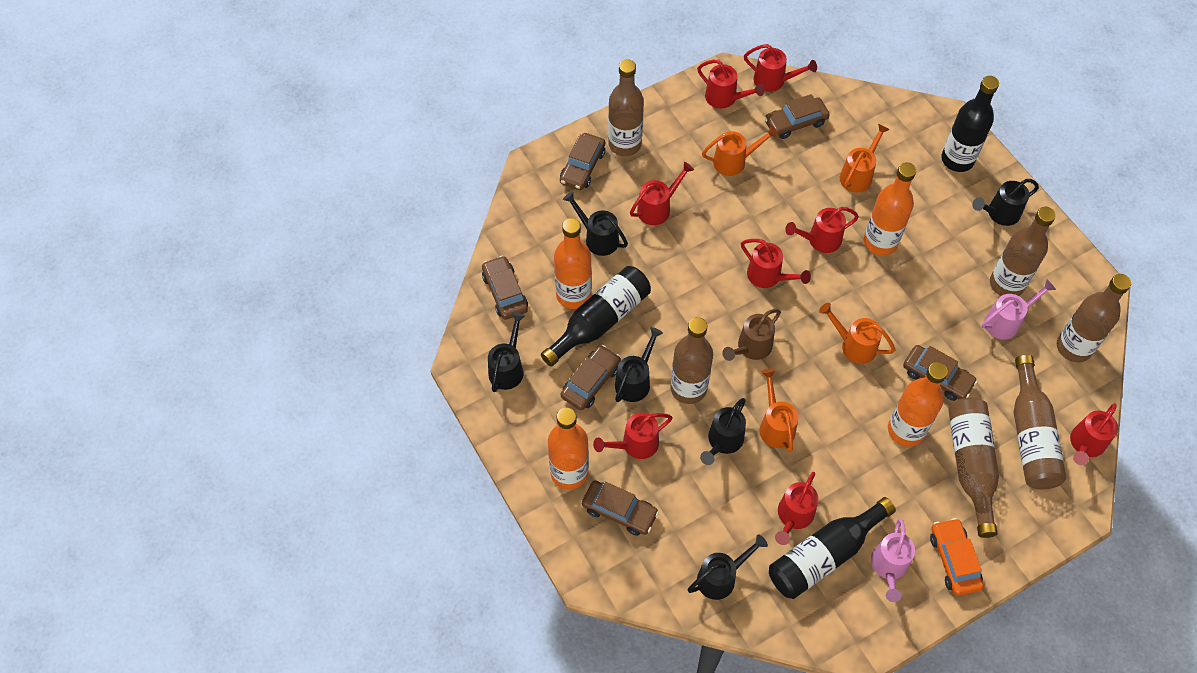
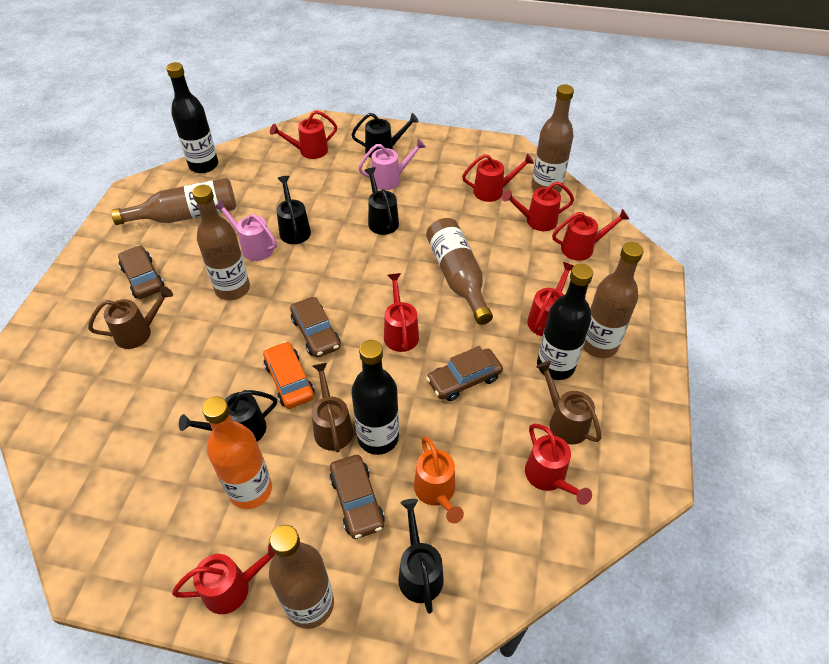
black watering can: 6 -> 5
brown car: 6 -> 4
brown watering can: 1 -> 3
orange bottle: 4 -> 1
orange watering can: 4 -> 1

